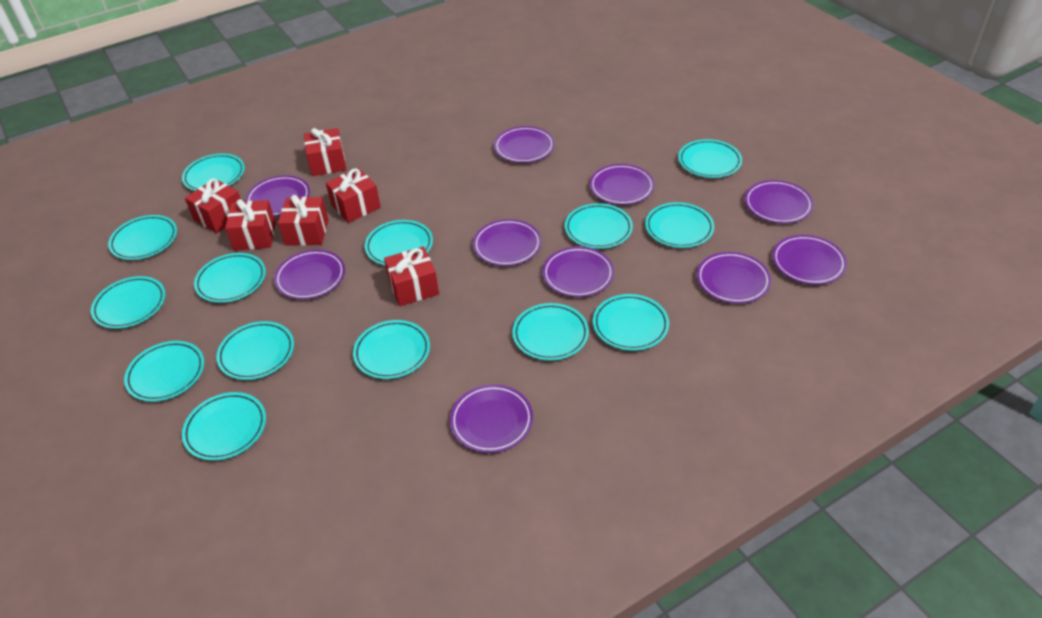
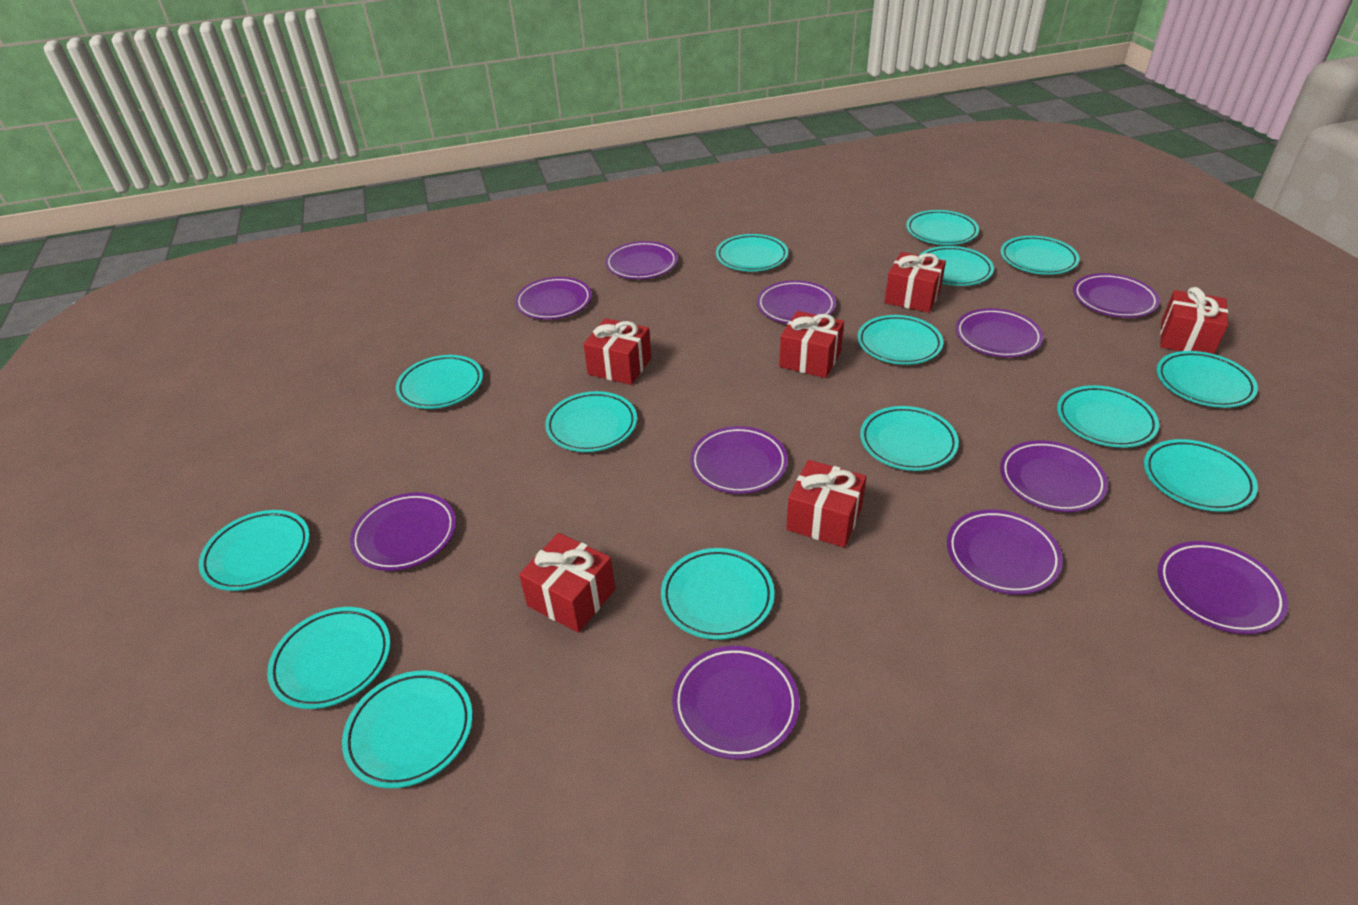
purple plate: 10 -> 11
turquoise plate: 14 -> 15

